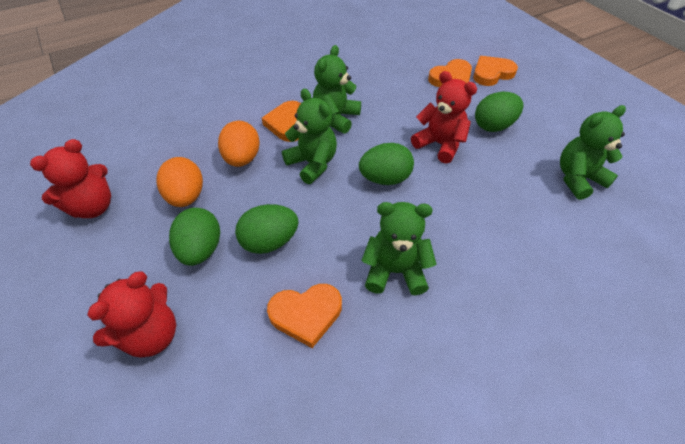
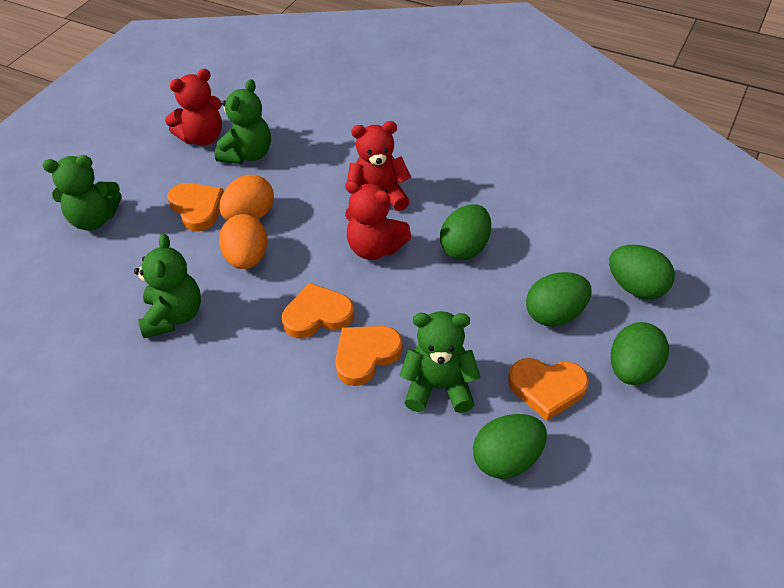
green egg: 4 -> 5

